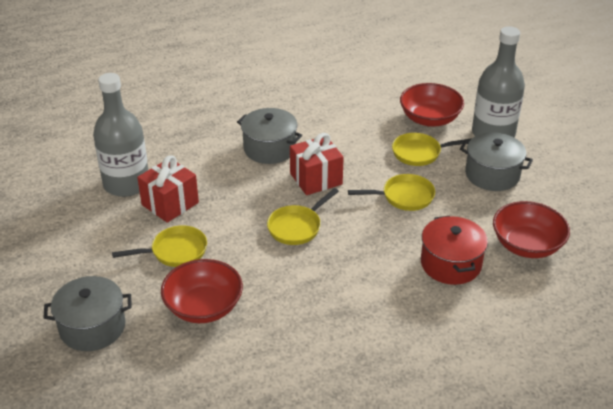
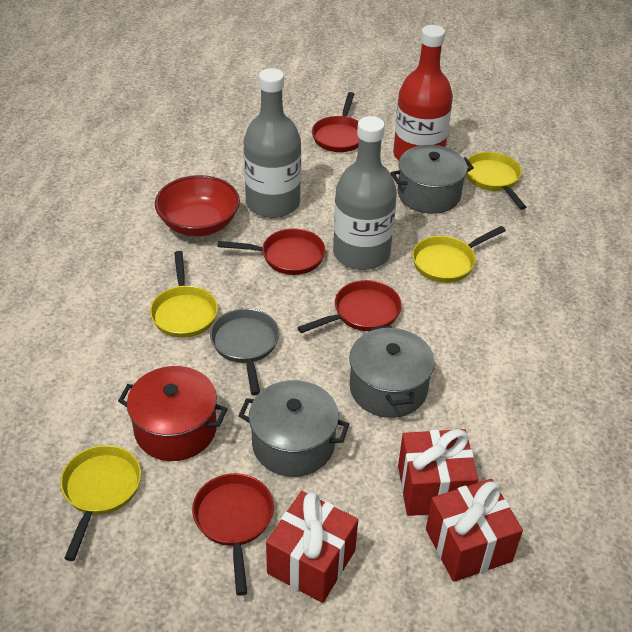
grey pan: 0 -> 1
red bottle: 0 -> 1
red bowl: 3 -> 1
red gift: 2 -> 3
red pan: 0 -> 4

